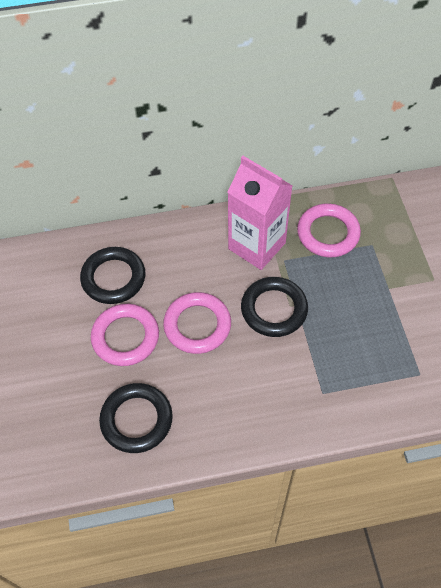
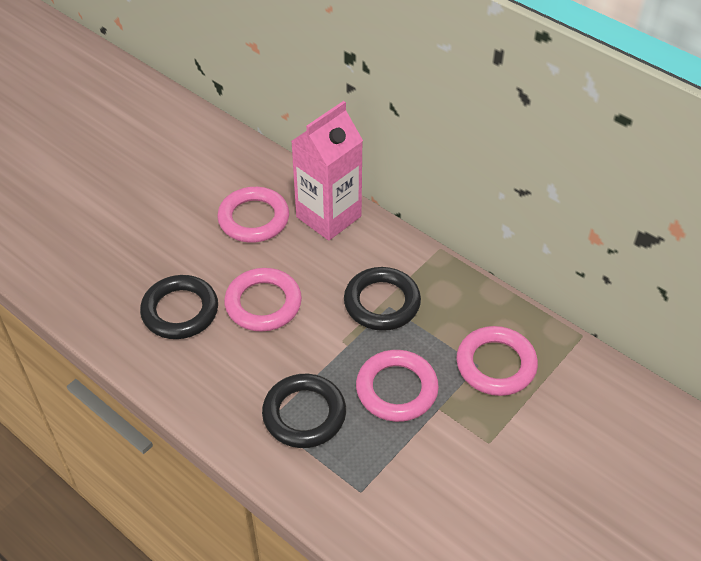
pink ring: 3 -> 4

